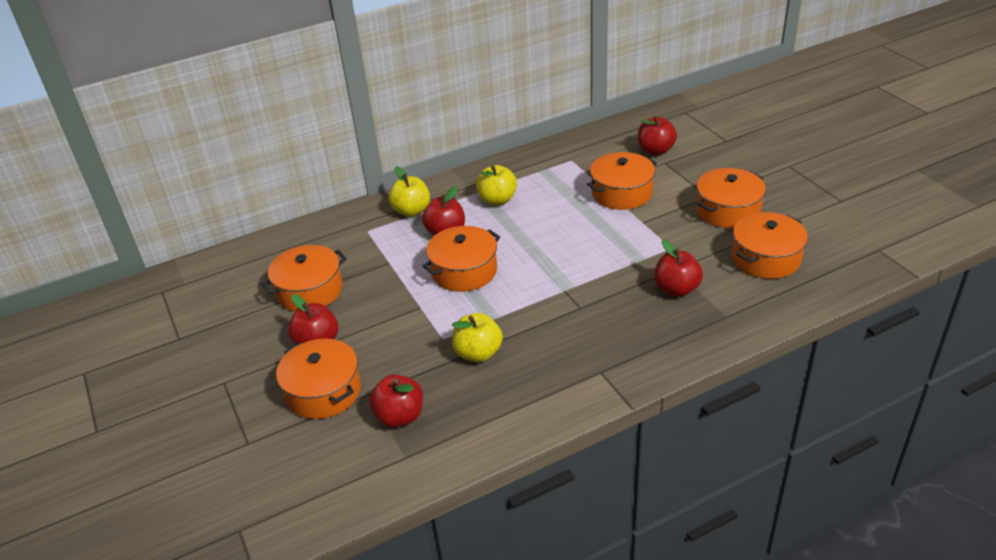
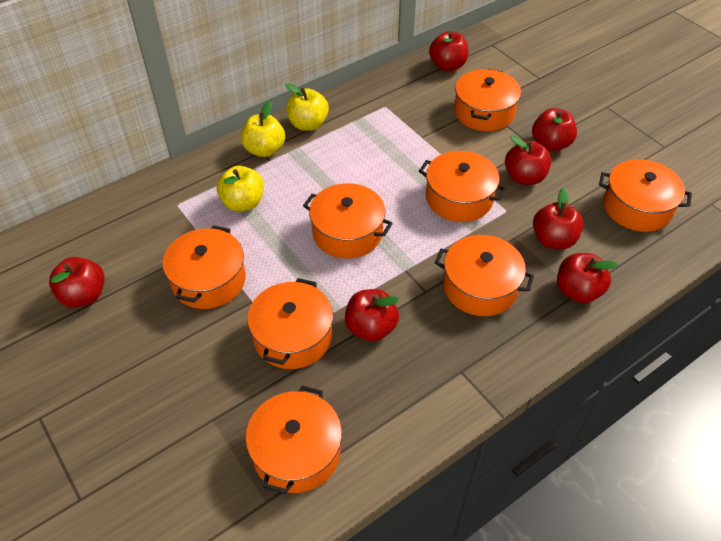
orange pot: 6 -> 8
red apple: 5 -> 7

